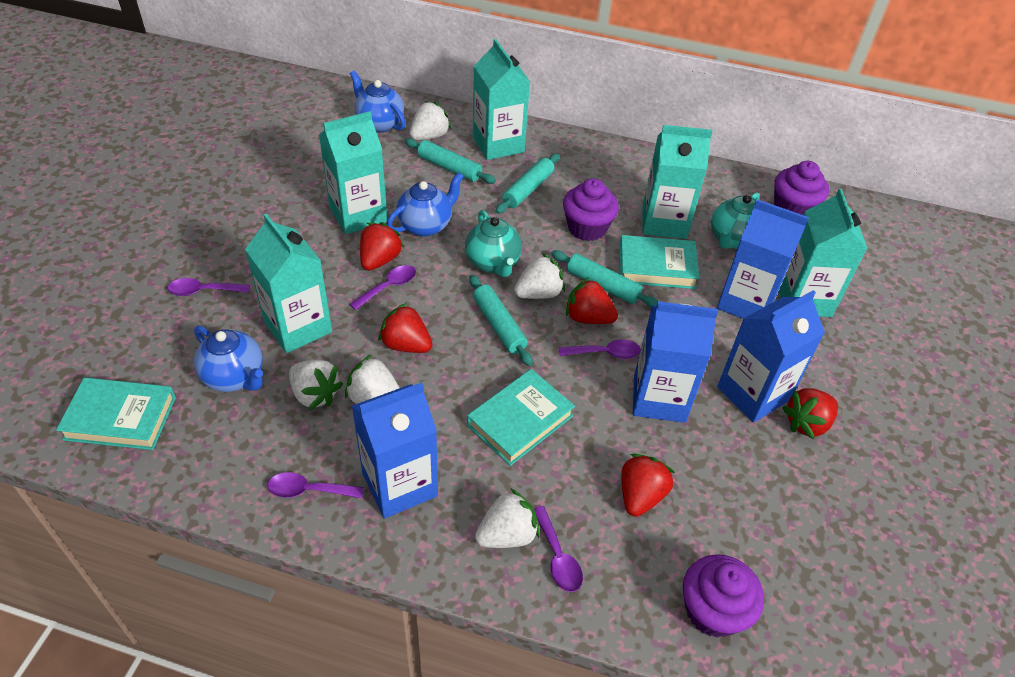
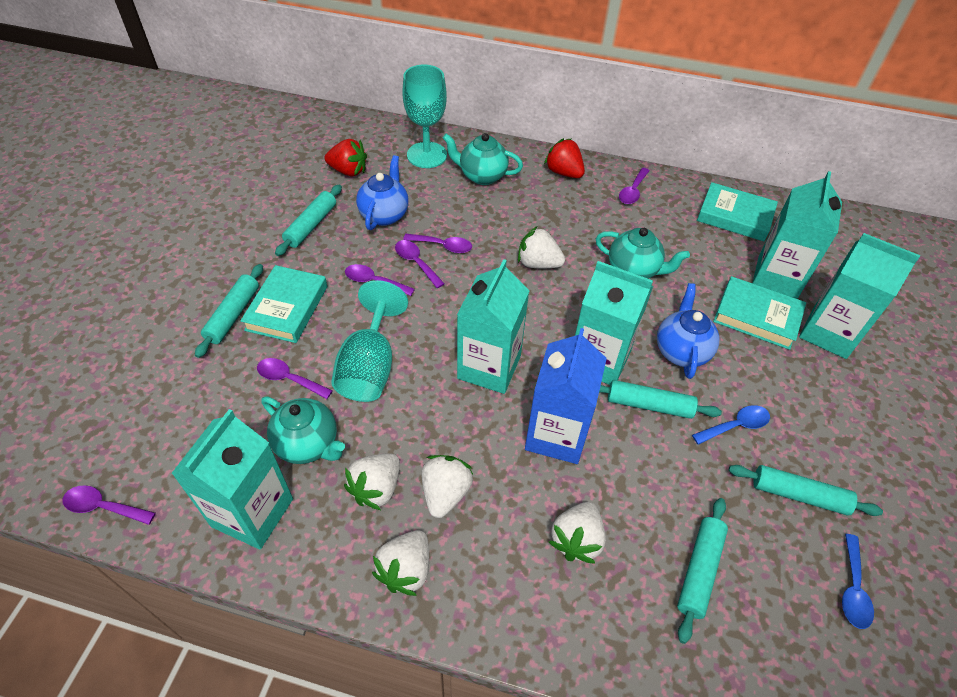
blue carton: 4 -> 1
blue spoon: 0 -> 2
blue teapot: 3 -> 2
purple cupcake: 3 -> 0
purple spoon: 5 -> 6
red strawberry: 5 -> 2
turquoise goblet: 0 -> 2
turquoise rolling pin: 4 -> 5
turquoise teapot: 2 -> 3

